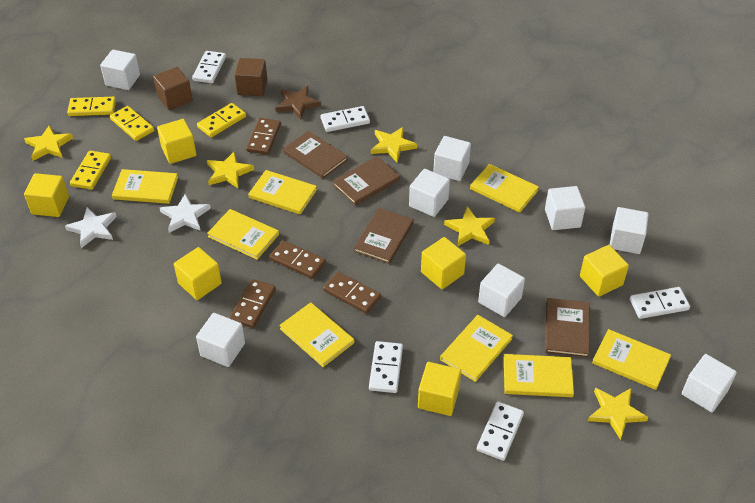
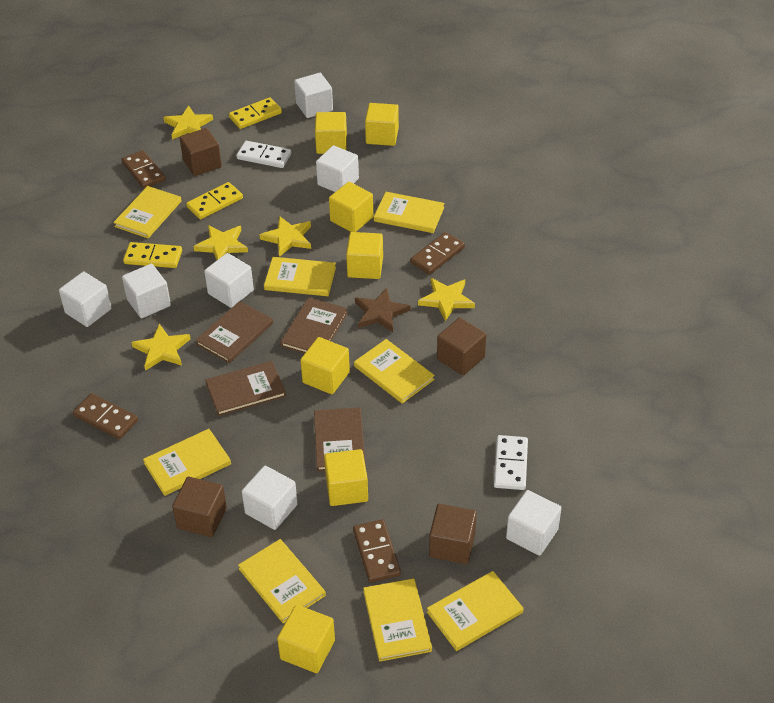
brown cube: 2 -> 4
white cube: 8 -> 7
white domino: 5 -> 2
white star: 2 -> 0
yellow cube: 6 -> 7
yellow domino: 4 -> 3

